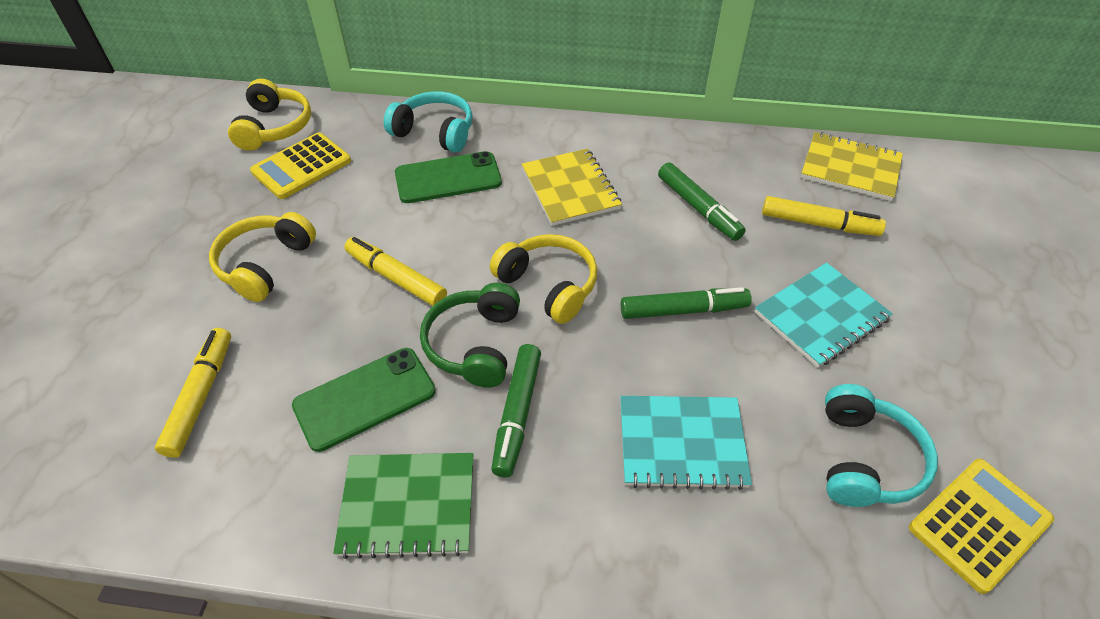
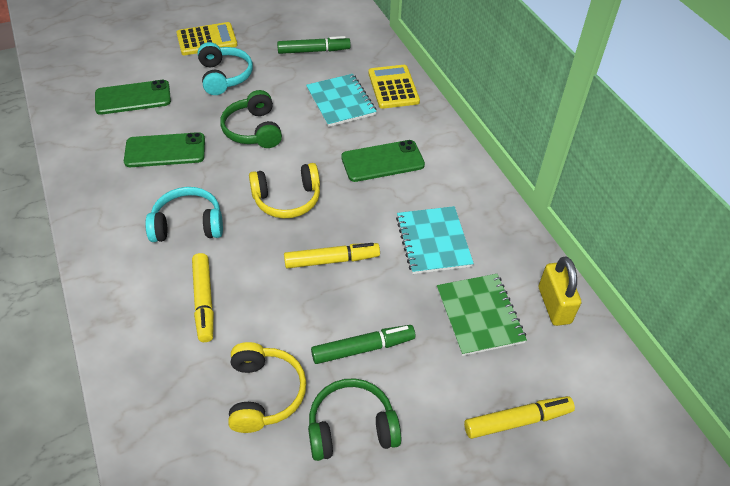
green headphones: 1 -> 2
green marker: 3 -> 2
green phone: 2 -> 3
yellow headphones: 3 -> 2
yellow notebook: 2 -> 0
yellow padlock: 0 -> 1

